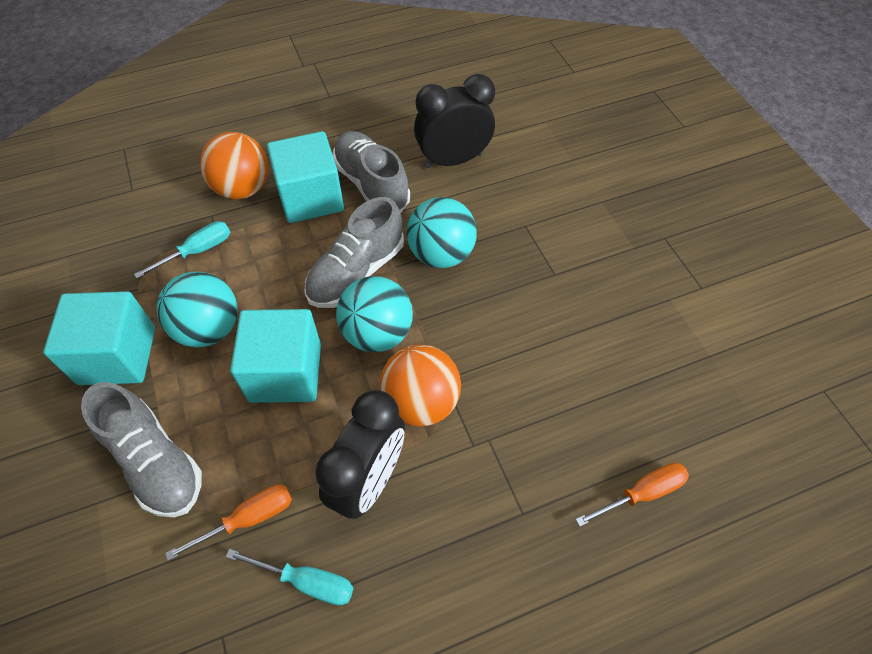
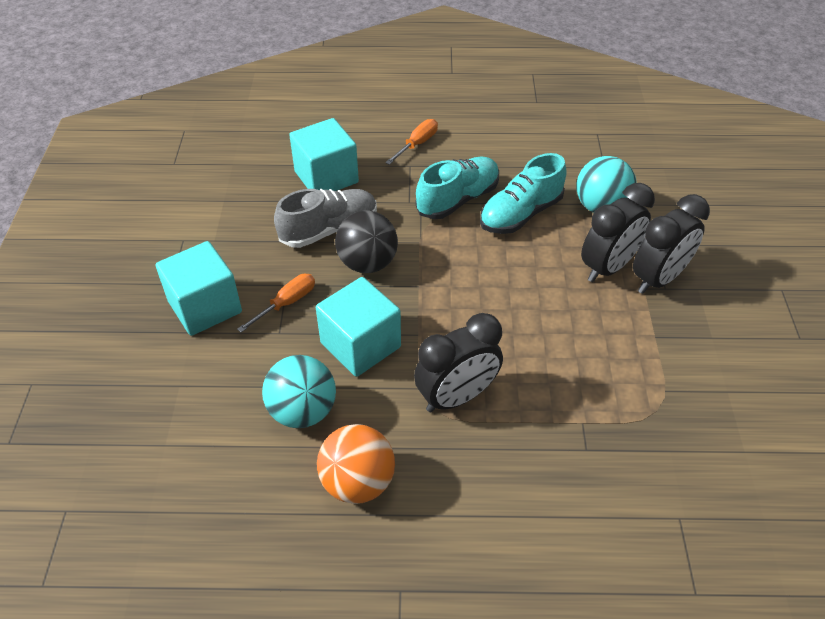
black ball: 0 -> 1
black clock: 2 -> 3
grey shoe: 3 -> 1
orange ball: 2 -> 1
turquoise ball: 3 -> 2
turquoise screwdriver: 2 -> 0
turquoise shoe: 0 -> 2

